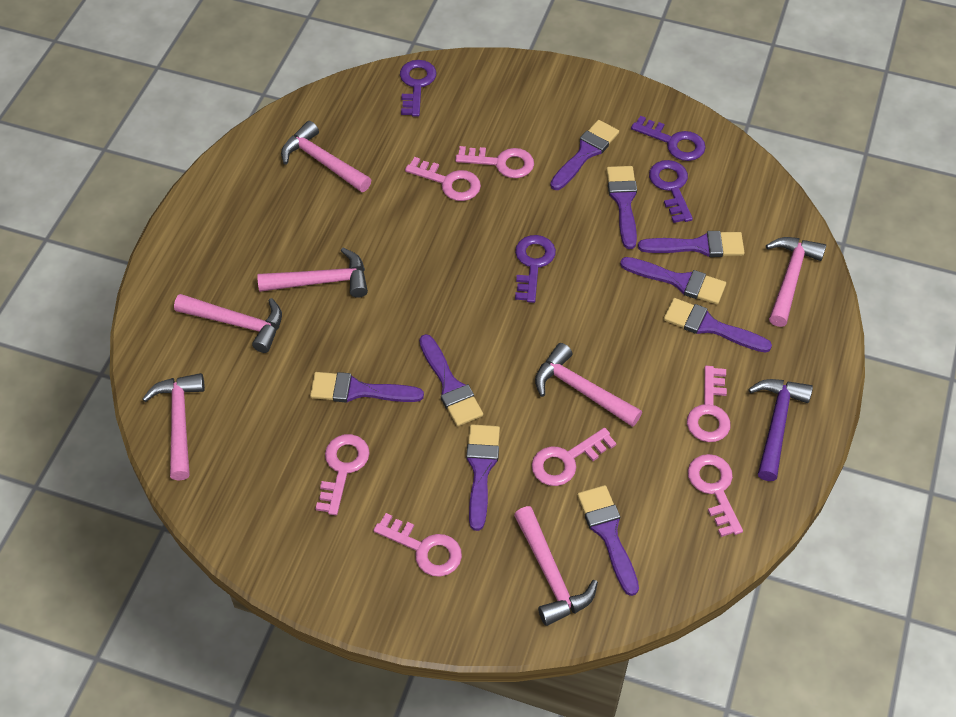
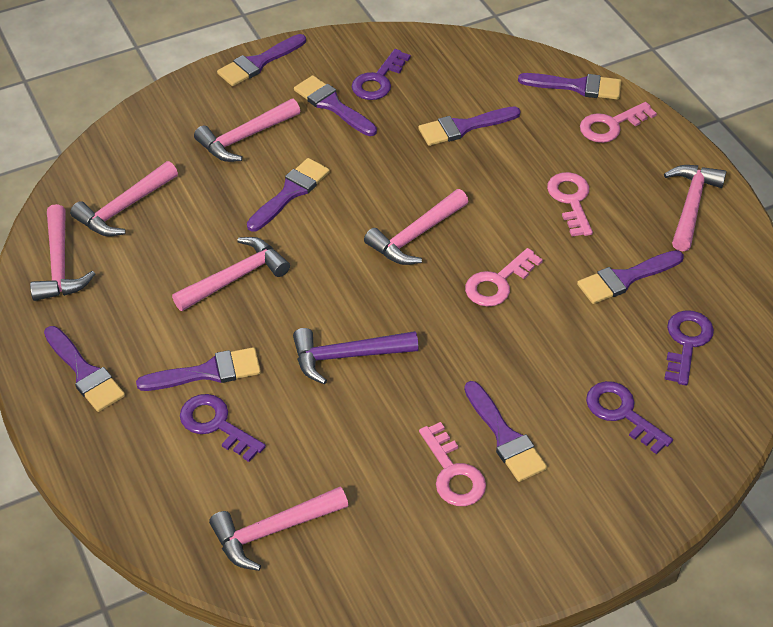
pink key: 7 -> 4

